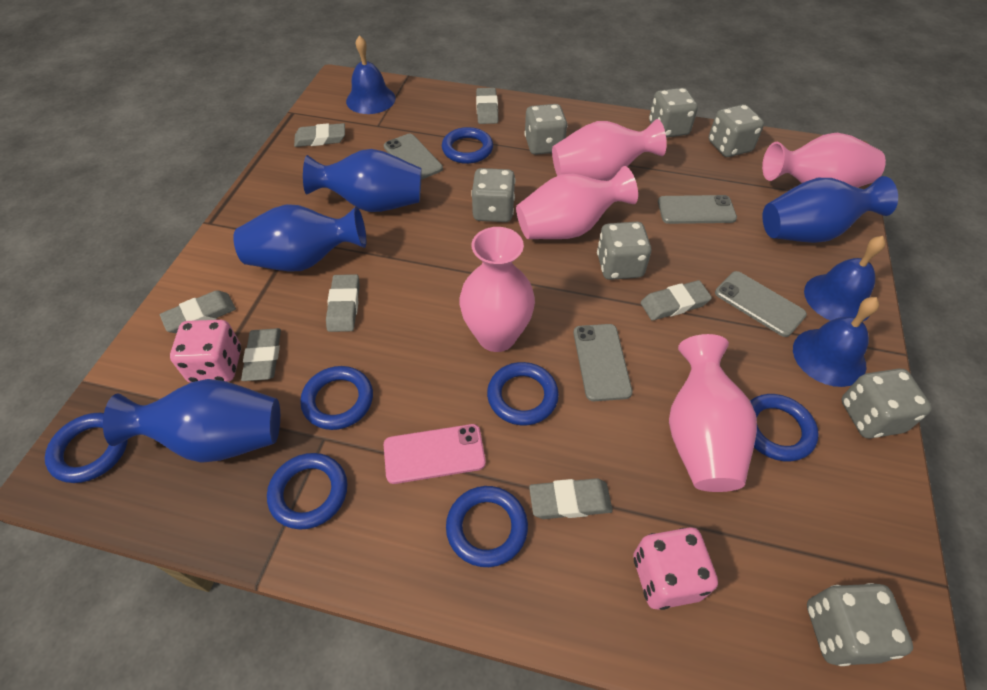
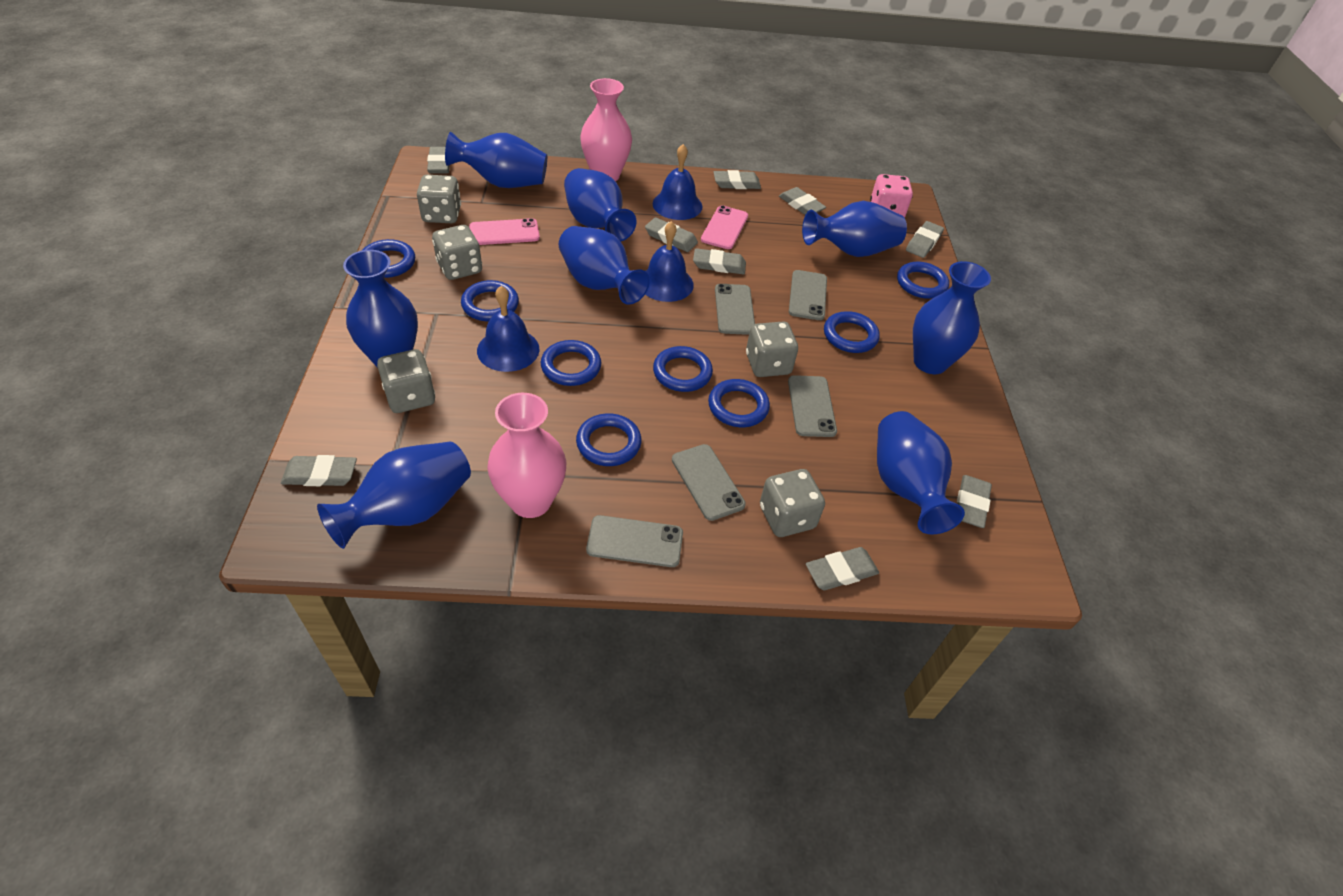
blue ring: 7 -> 8
blue vase: 4 -> 8
grey dice: 7 -> 5
grey eraser: 7 -> 9
grey phone: 4 -> 5
pink dice: 2 -> 1
pink phone: 1 -> 2
pink vase: 5 -> 2

